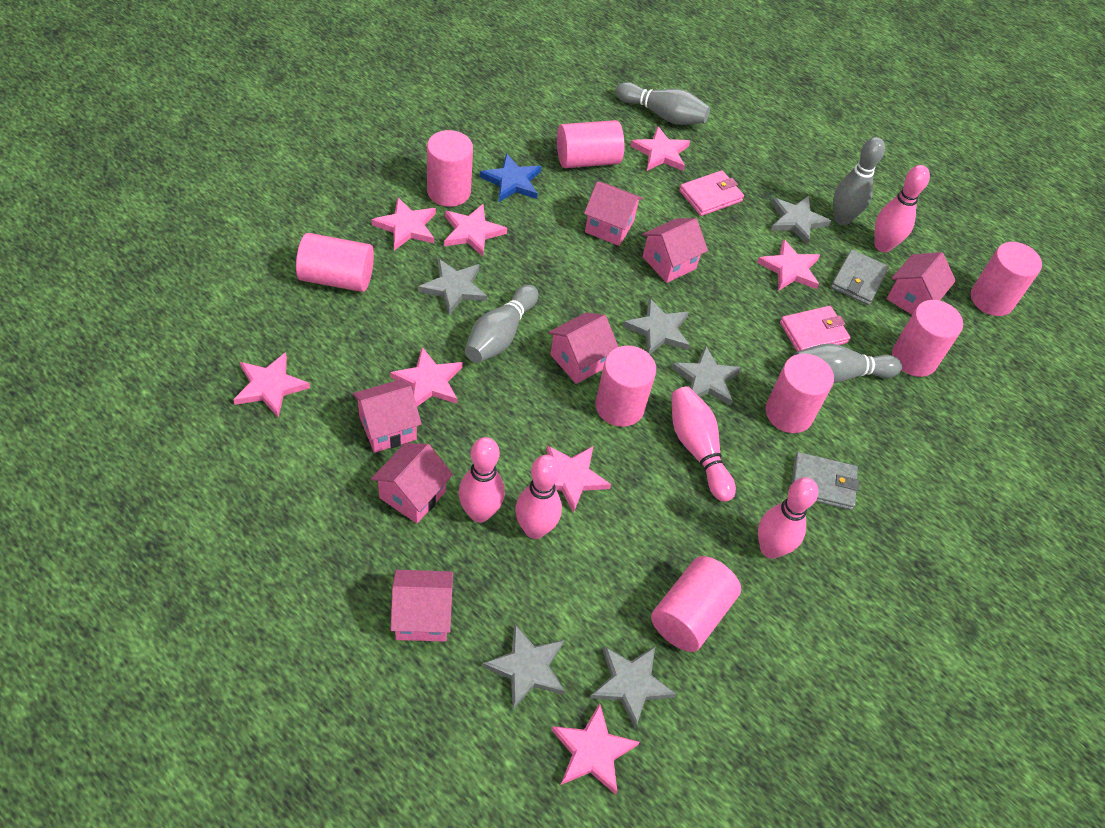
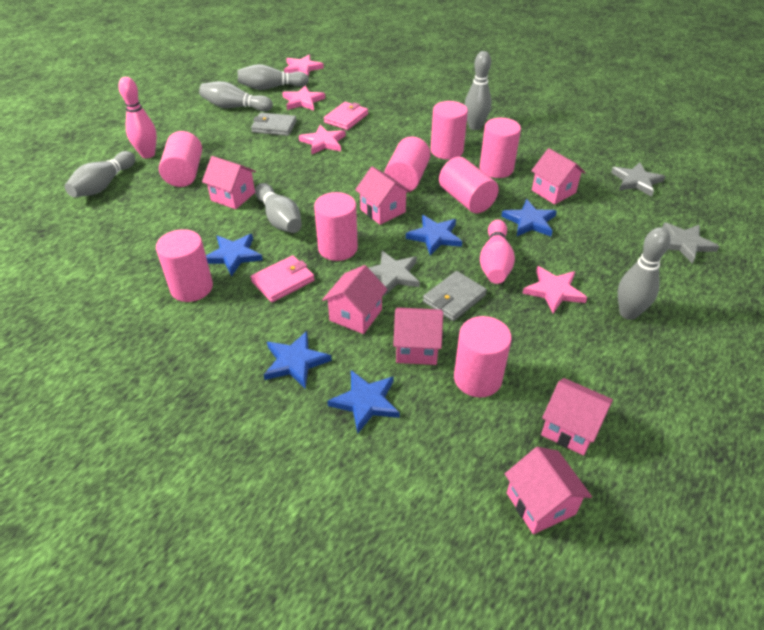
blue star: 1 -> 5
grey bowling pin: 4 -> 6
grey star: 6 -> 3
pink bowling pin: 5 -> 2
pink star: 8 -> 4

